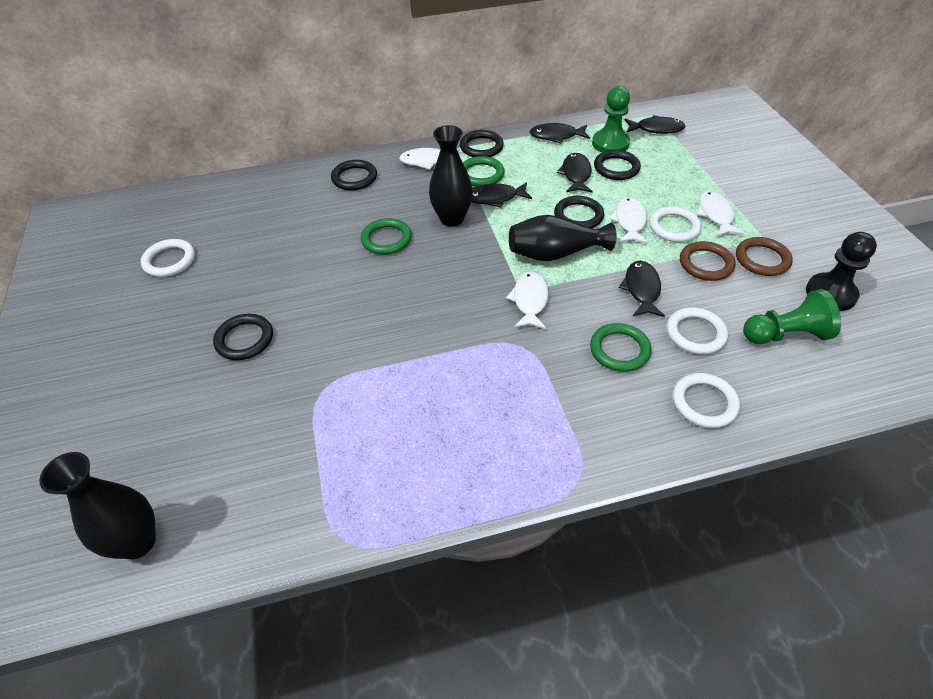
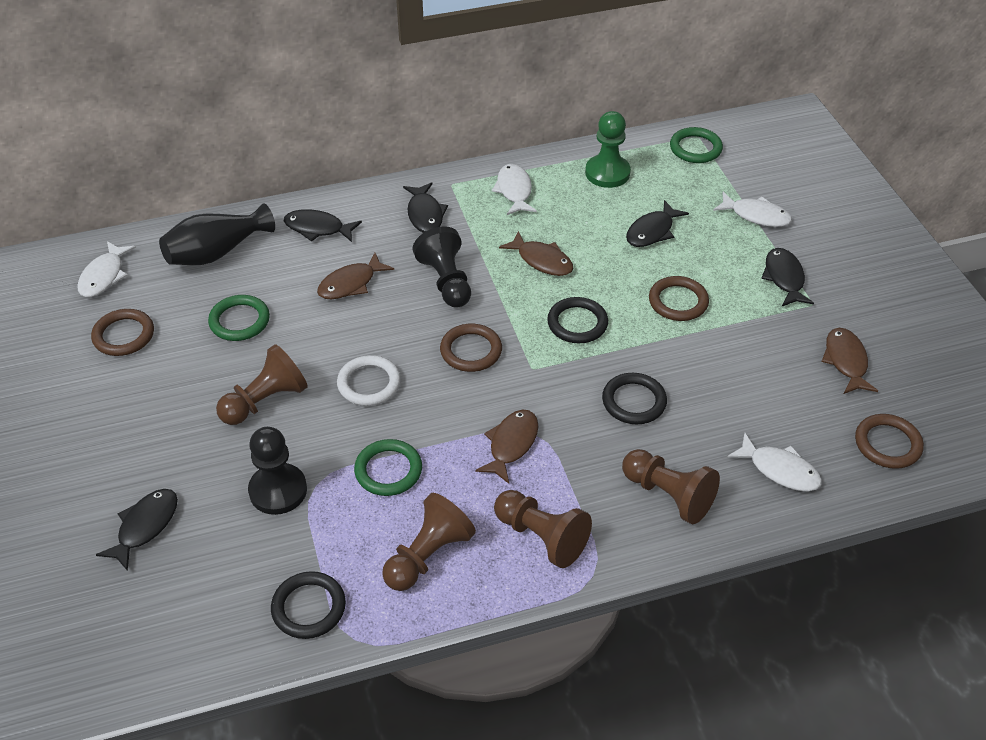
black pawn: 1 -> 2
black ring: 5 -> 3
black vase: 3 -> 1
brown fish: 0 -> 4
brown pawn: 0 -> 4
brown ring: 2 -> 4
green pawn: 2 -> 1
white ring: 4 -> 1

